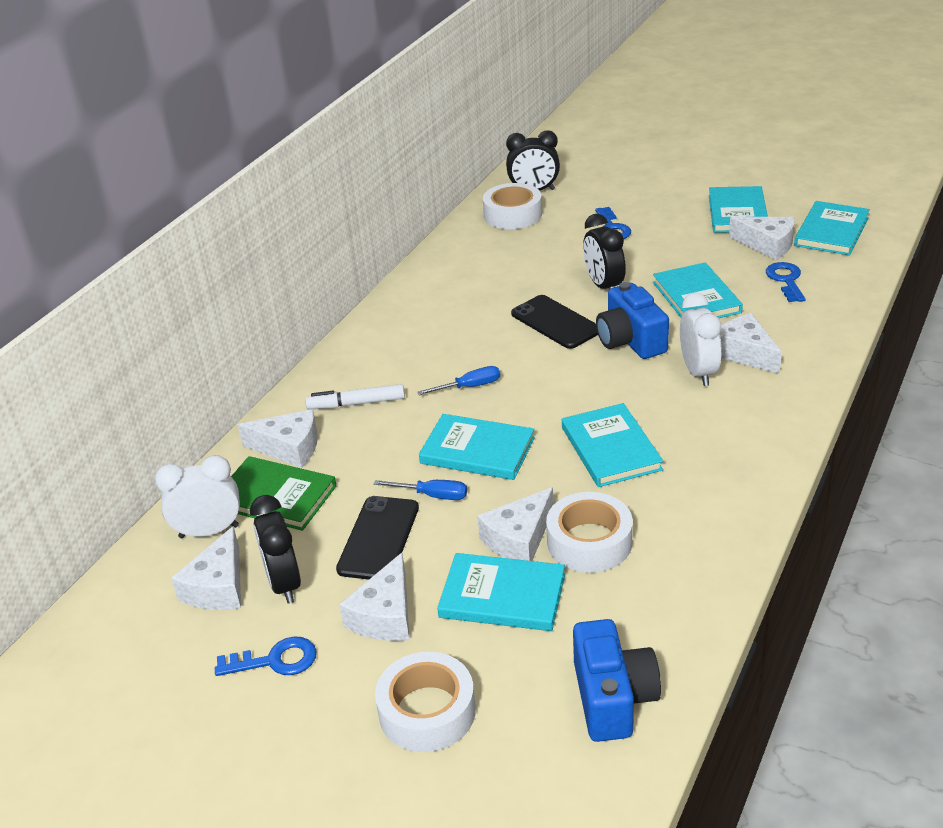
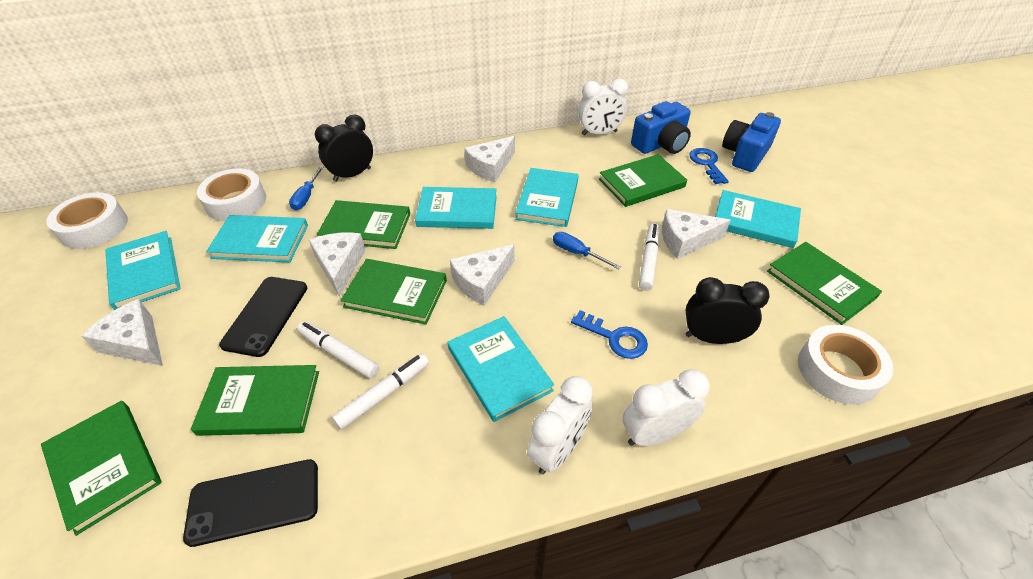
black clock: 3 -> 2
blue key: 3 -> 2
green book: 1 -> 6
white cheese: 6 -> 5
white clock: 2 -> 3
white marker: 1 -> 3

